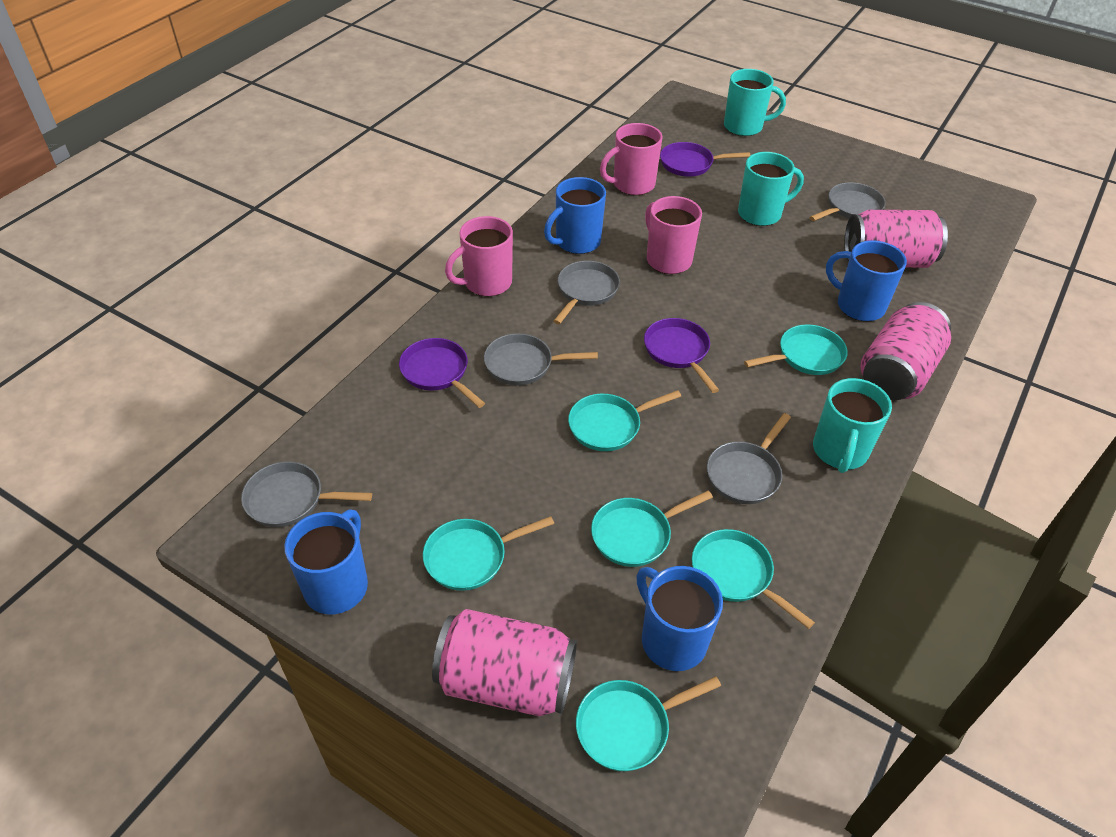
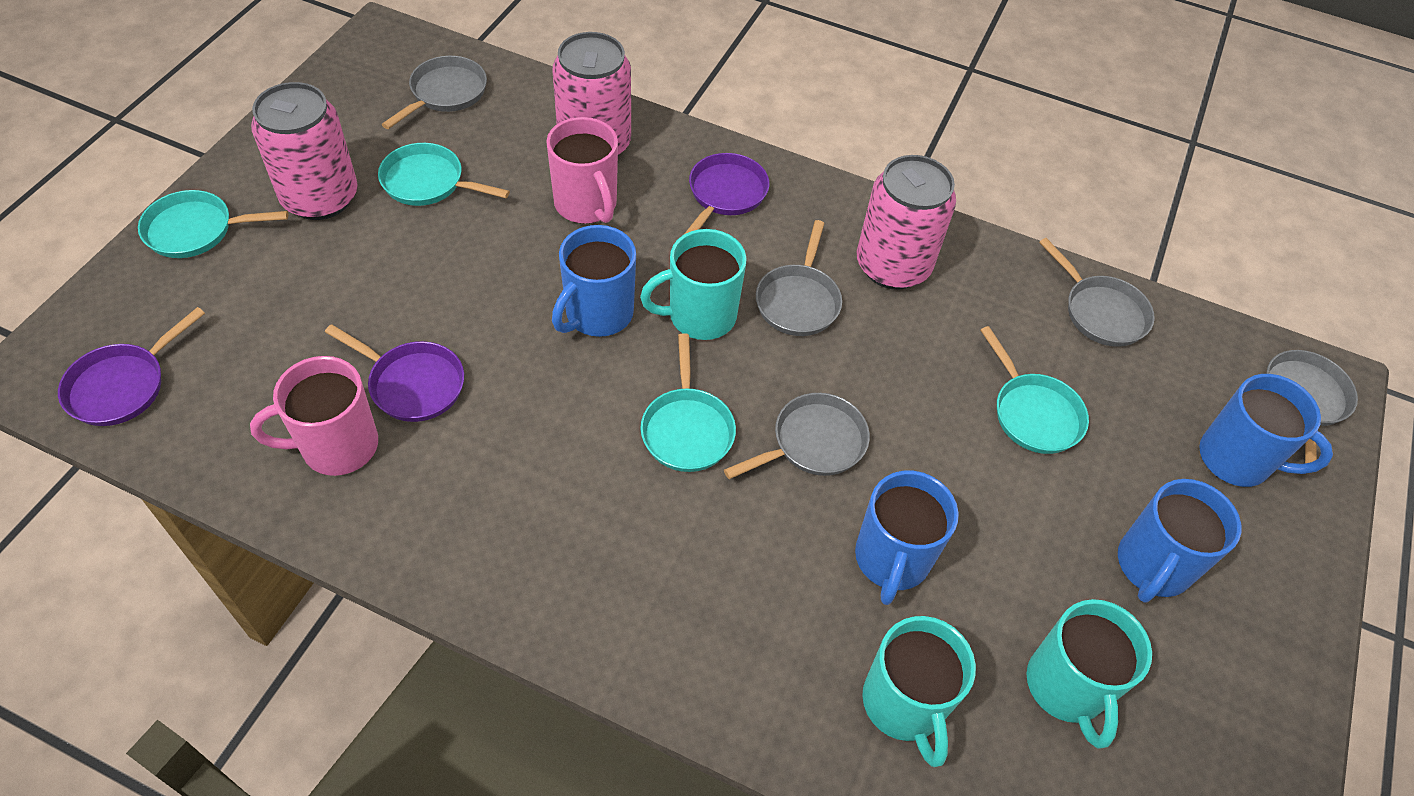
pink mug: 3 -> 2
turquoise pan: 6 -> 4

